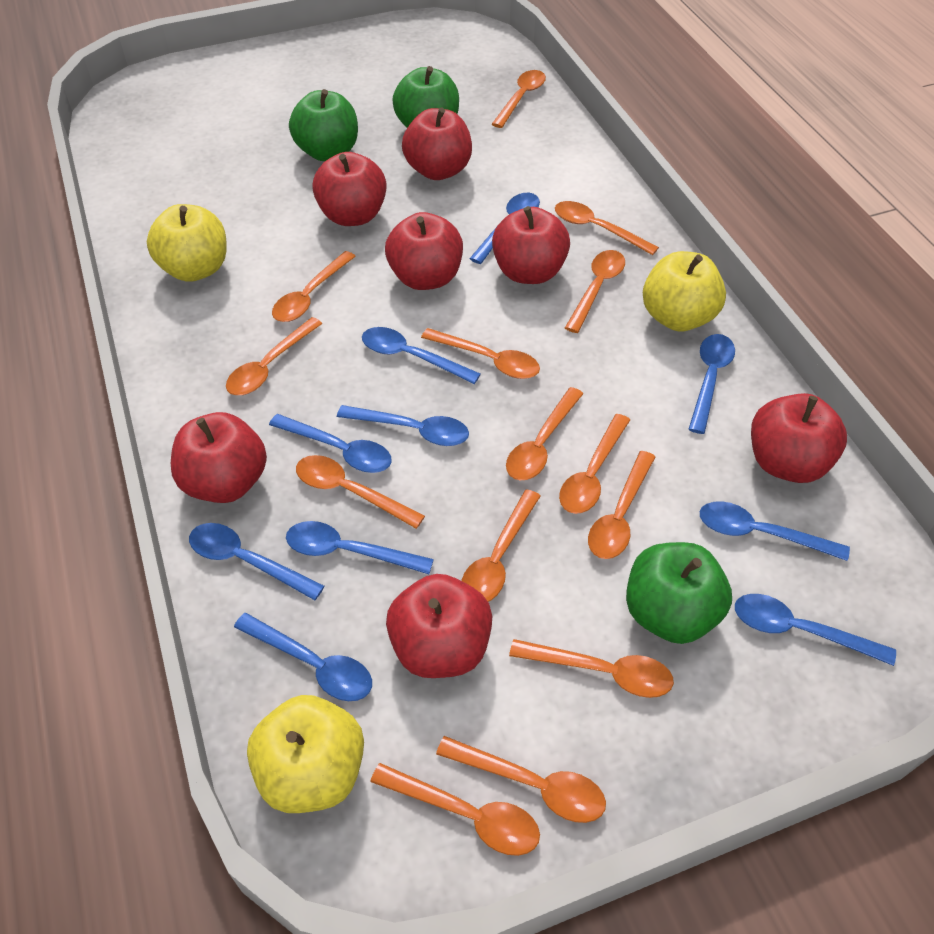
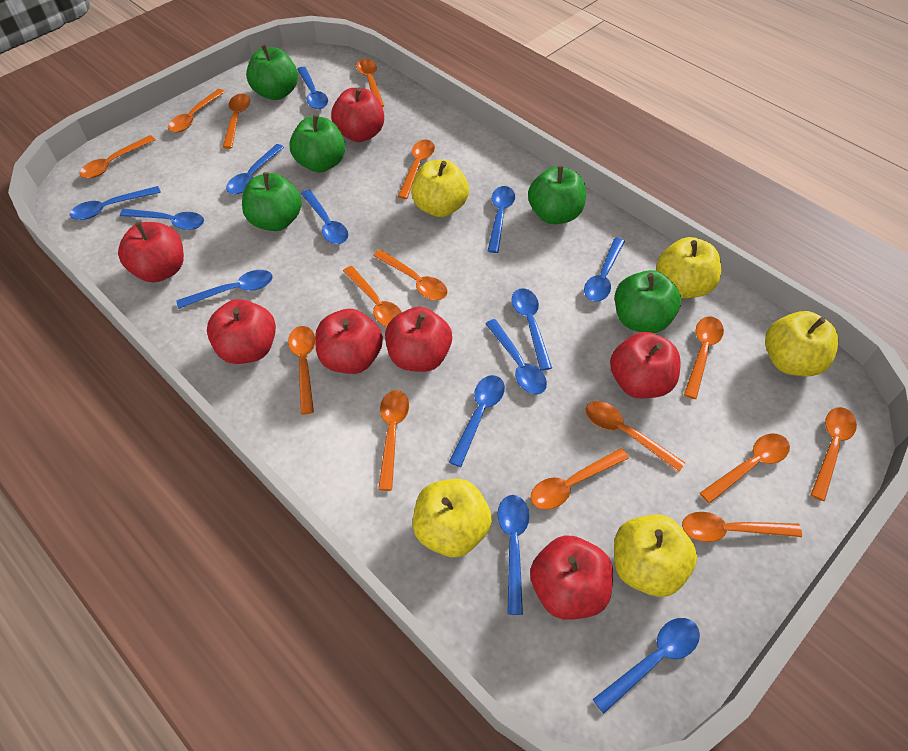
blue spoon: 10 -> 13
green apple: 3 -> 5
orange spoon: 14 -> 15
yellow apple: 3 -> 5

